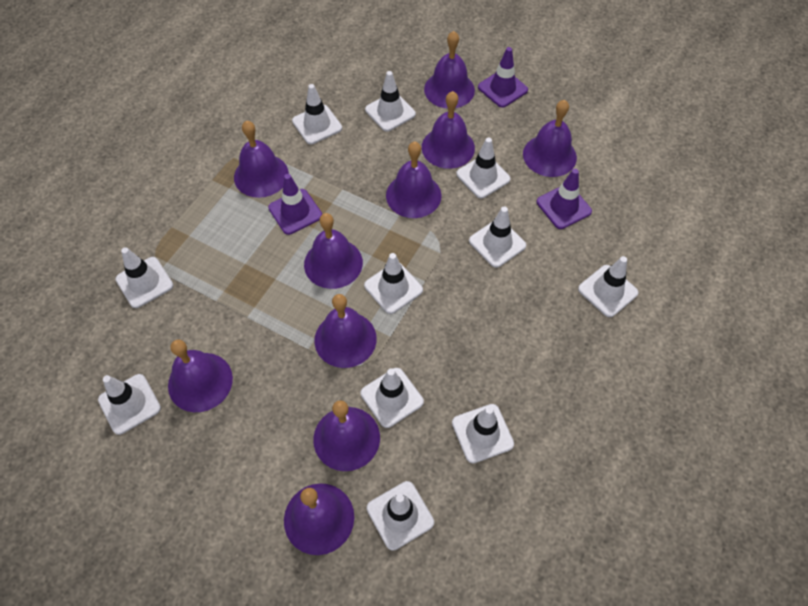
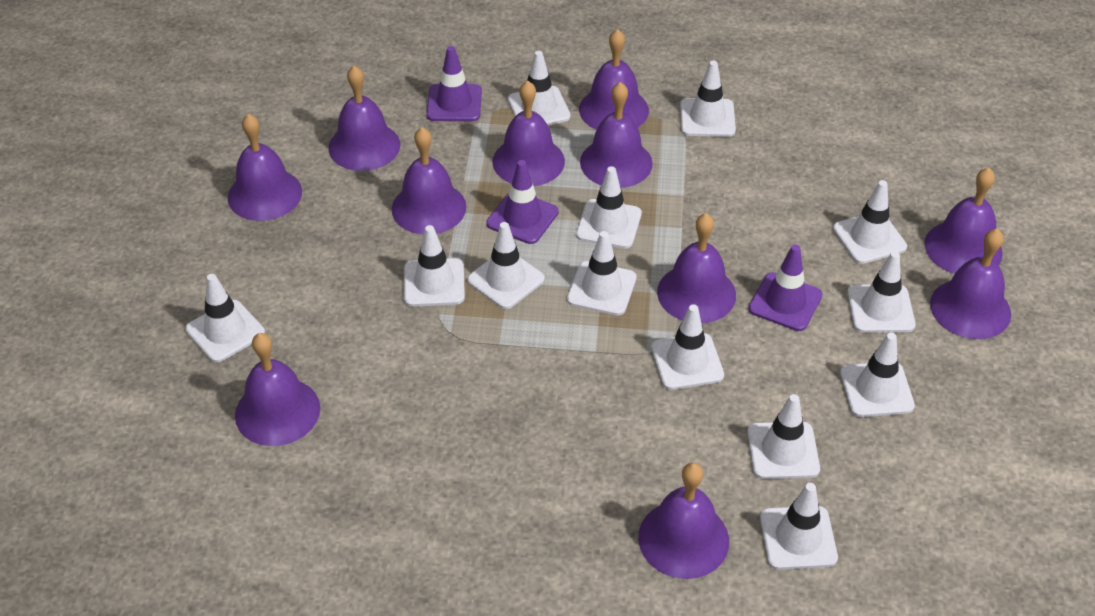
purple bell: 10 -> 11
white traffic cone: 11 -> 13

